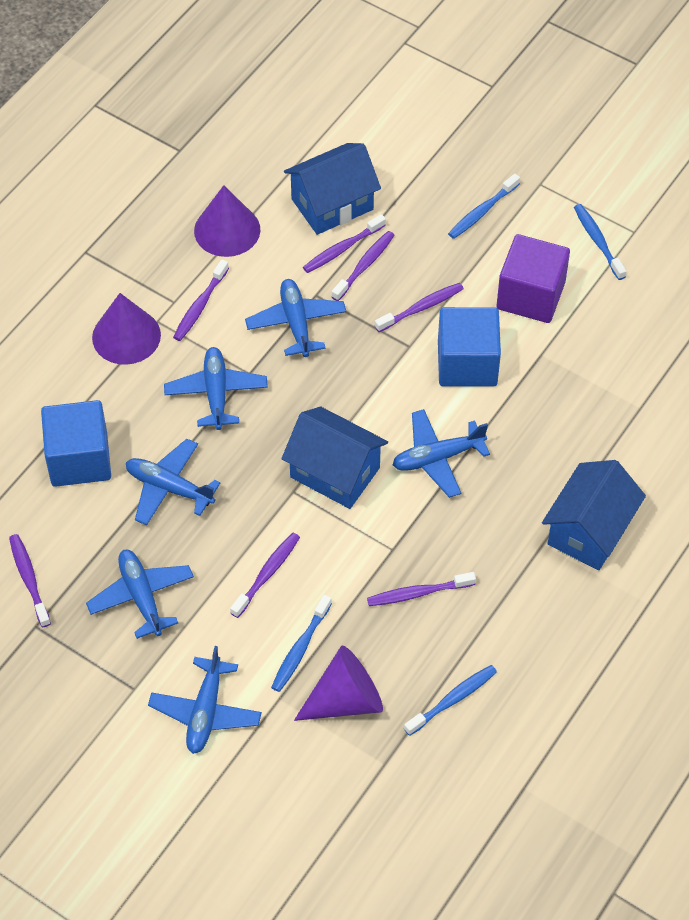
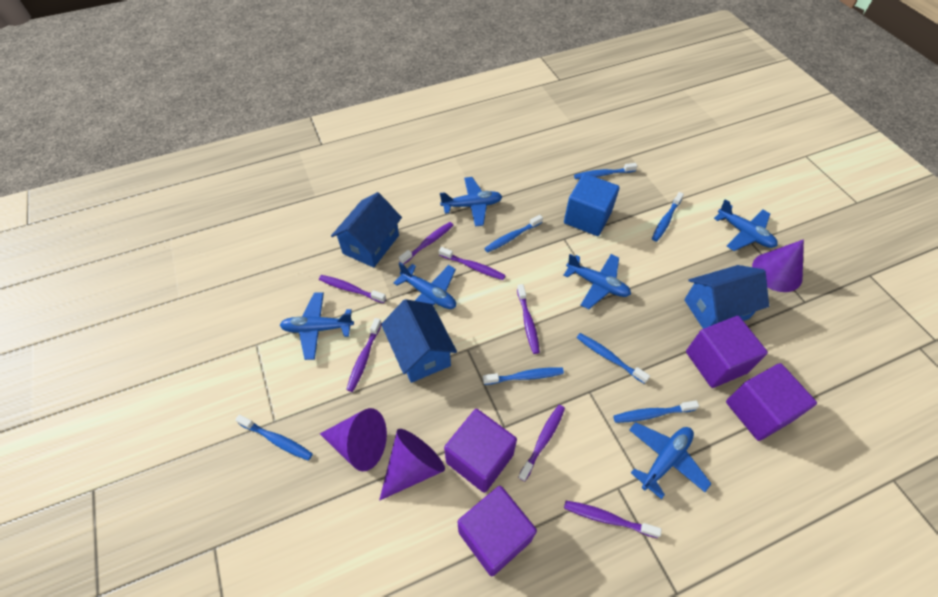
blue cube: 2 -> 1
blue toothbrush: 4 -> 7
purple cube: 1 -> 4

